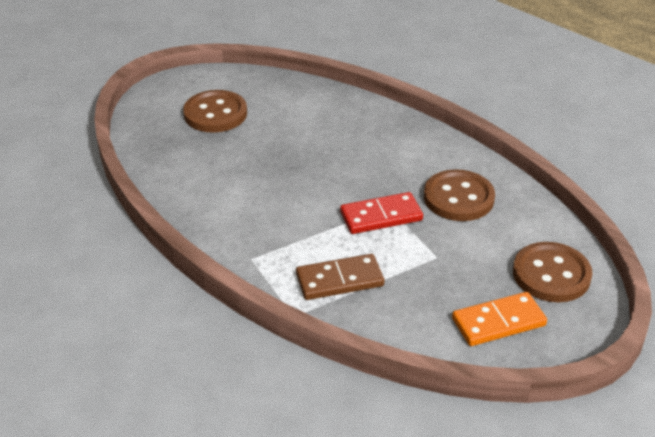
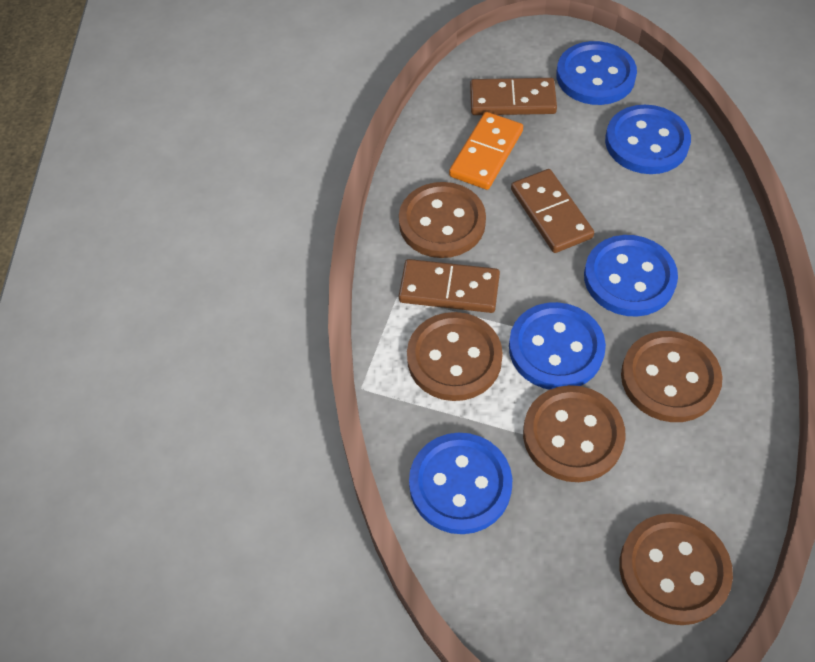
blue button: 0 -> 5
brown button: 3 -> 5
brown domino: 1 -> 3
red domino: 1 -> 0

